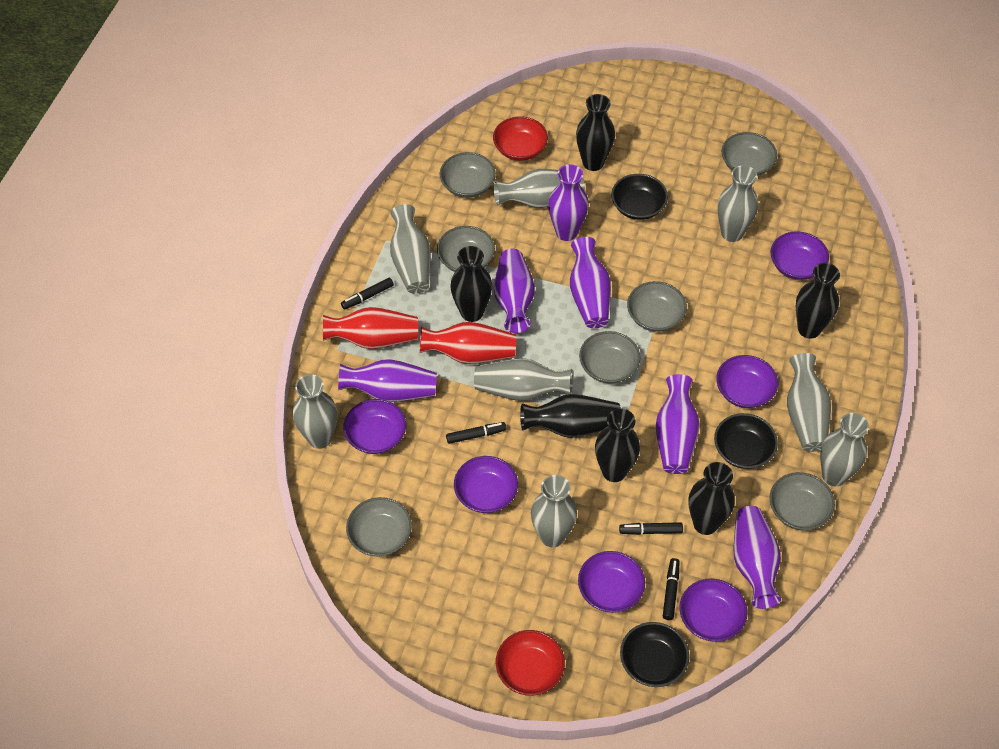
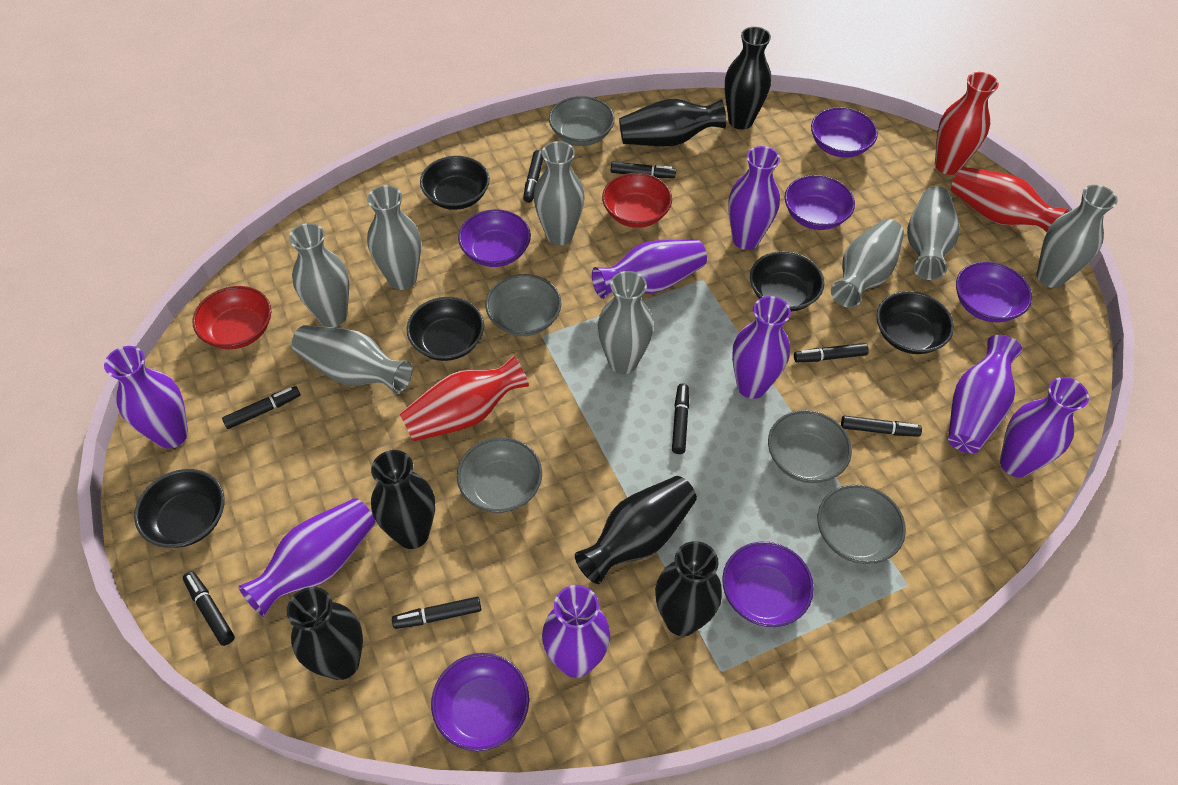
black bowl: 3 -> 5
black marker: 4 -> 8
grey bowl: 7 -> 5
purple vase: 6 -> 8
red vase: 2 -> 3

